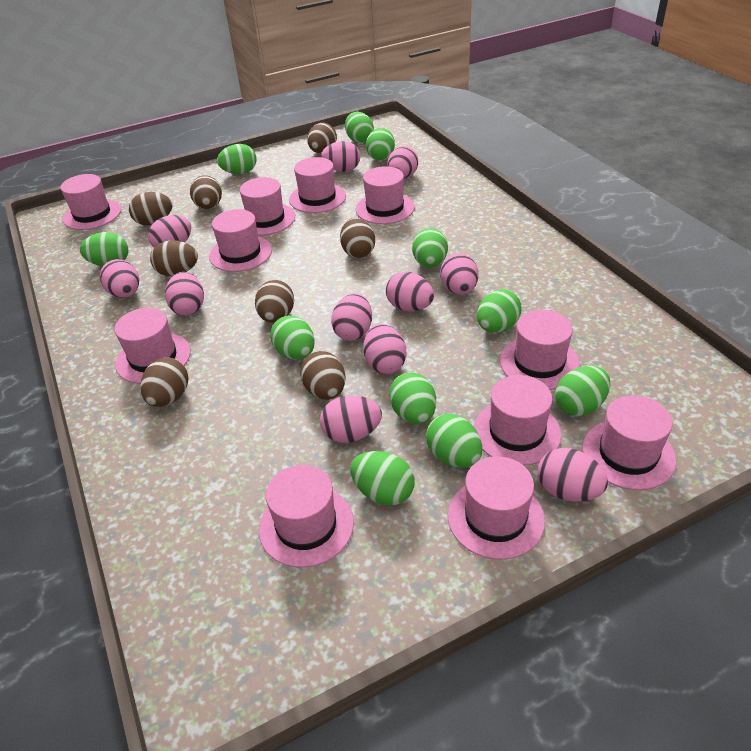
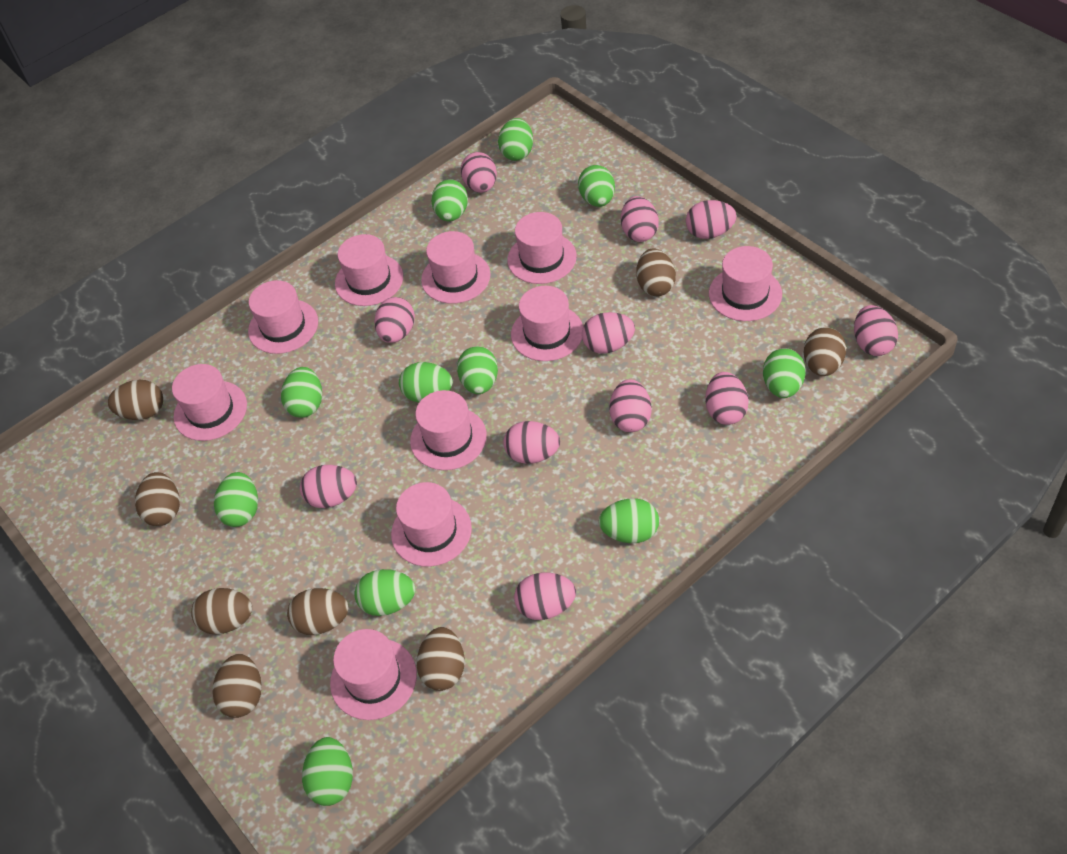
pink hat: 11 -> 10

